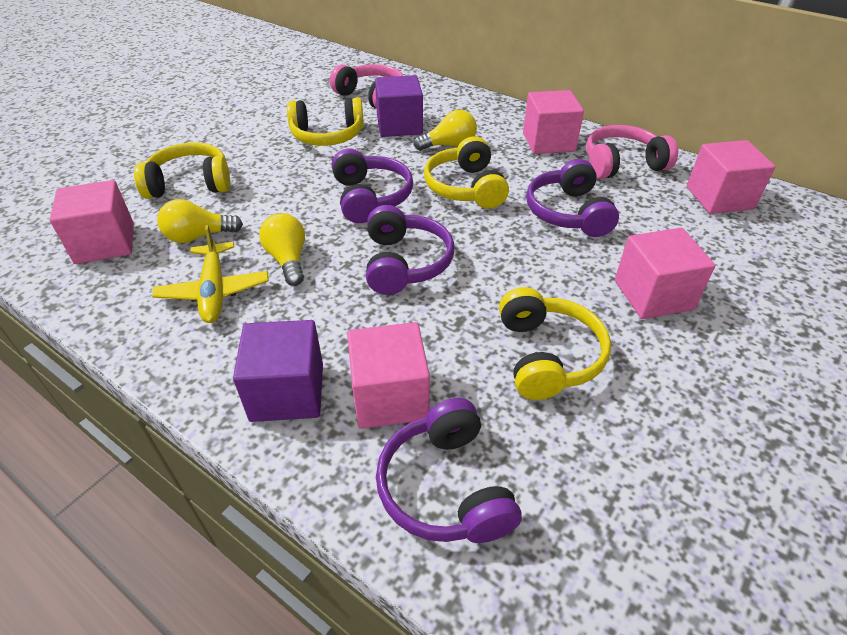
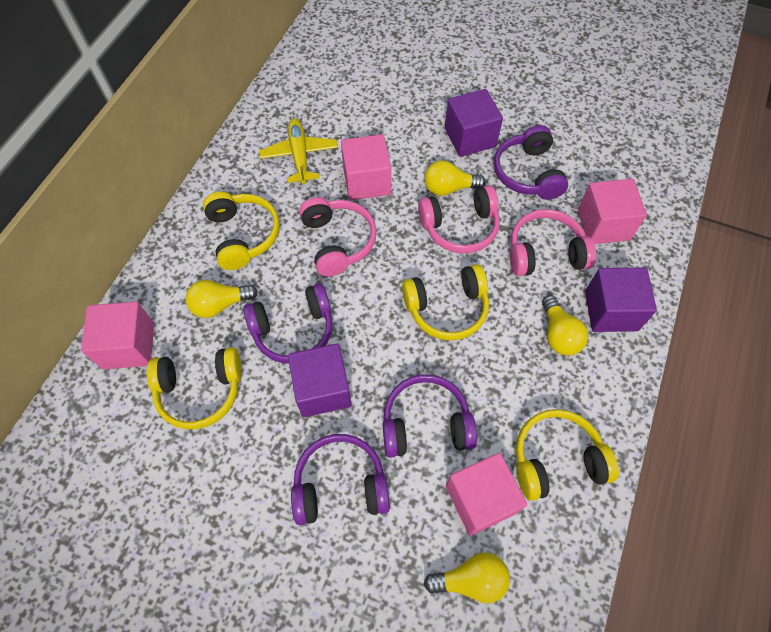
pink cube: 5 -> 4
pink headphones: 2 -> 3
purple cube: 2 -> 3
yellow light bulb: 3 -> 4

